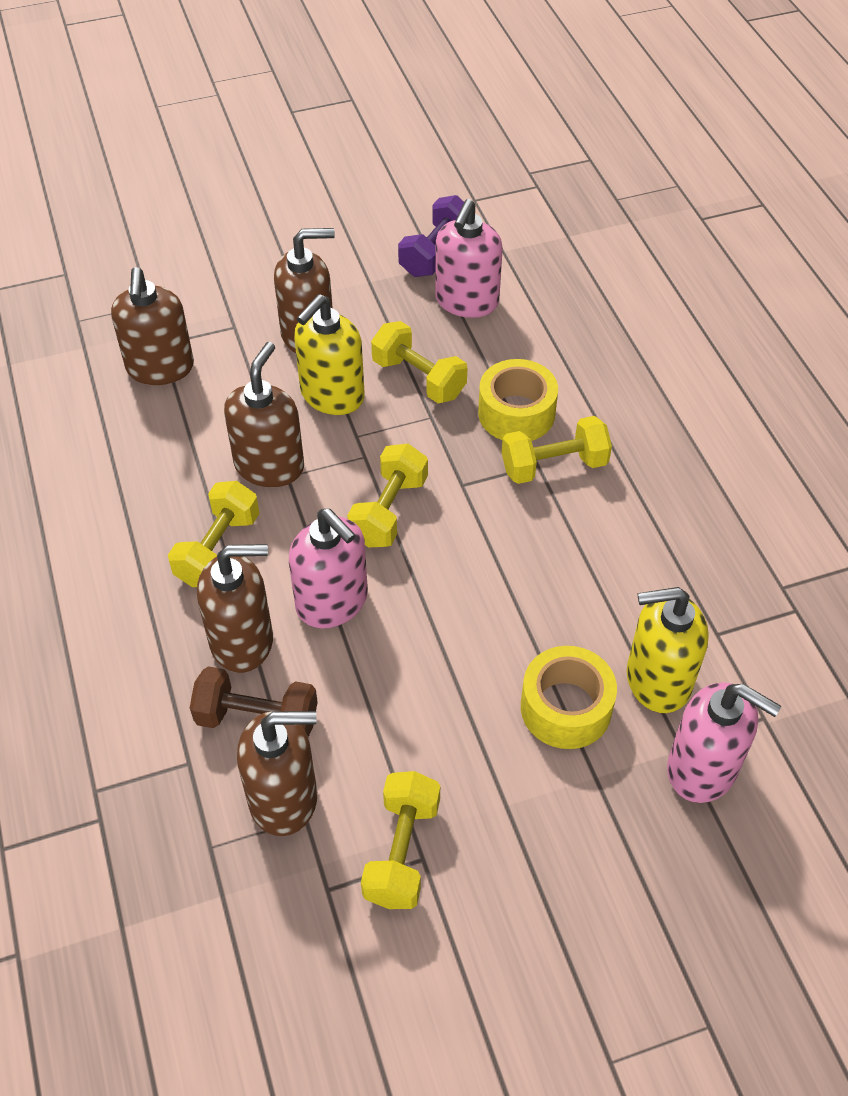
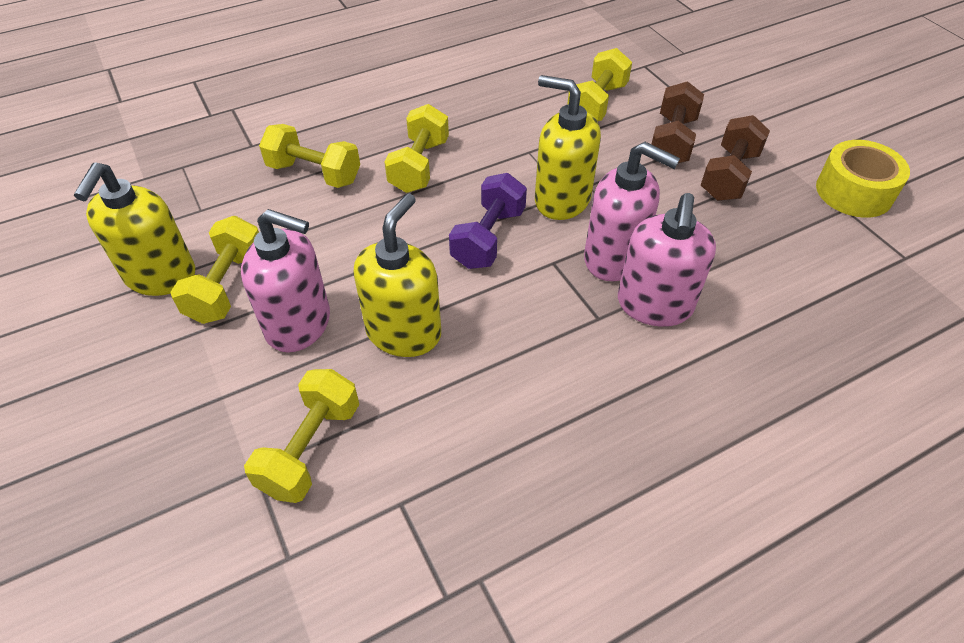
brown dumbbell: 1 -> 2
brown soap dispenser: 5 -> 0
yellow soap dispenser: 2 -> 3
yellow tape: 2 -> 1

